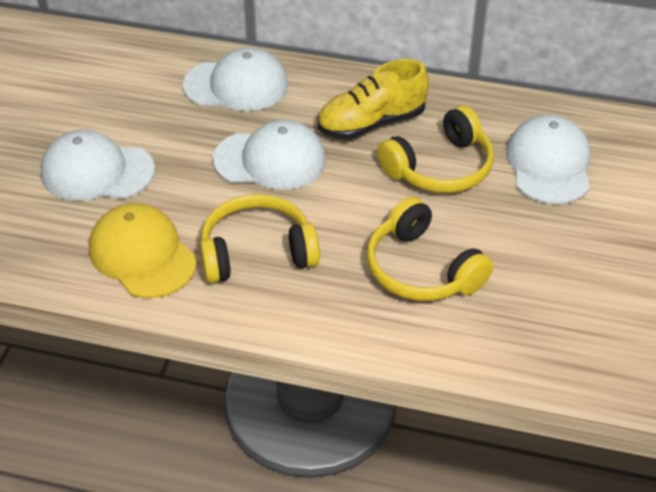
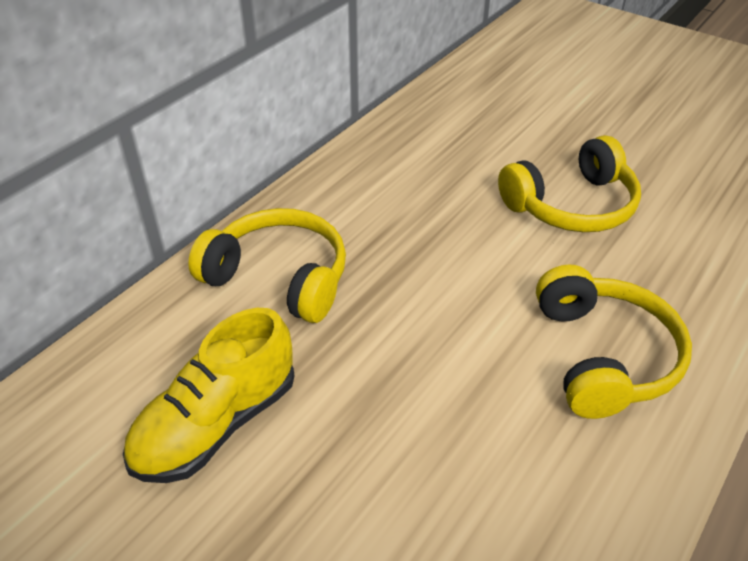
white cap: 4 -> 0
yellow cap: 1 -> 0

